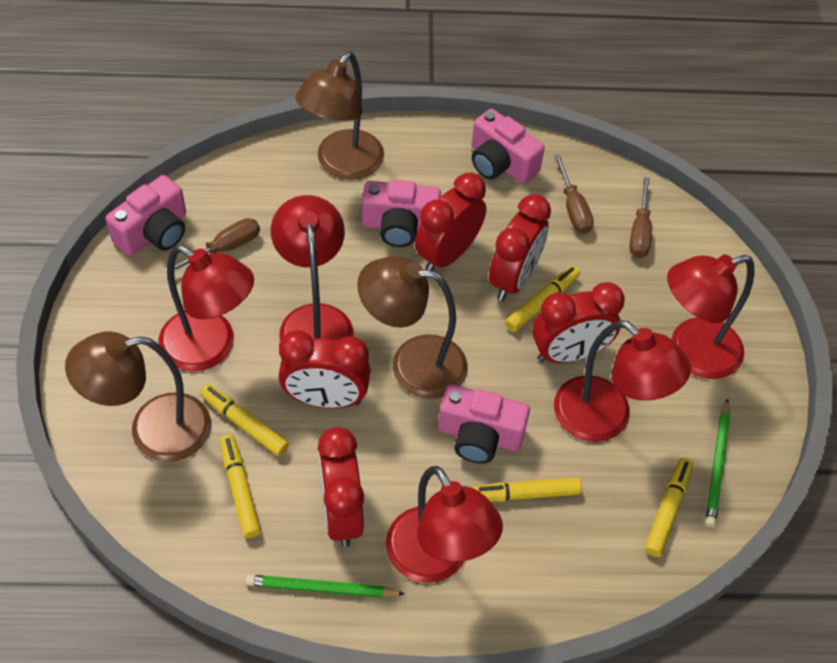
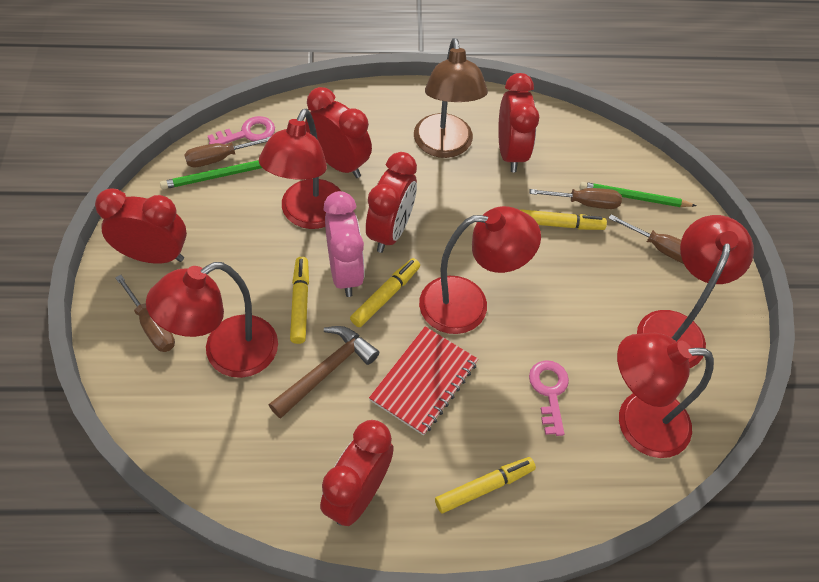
brown hammer: 0 -> 1
brown lamp: 3 -> 1
brown screwdriver: 3 -> 4
pink camera: 4 -> 0
pink clock: 0 -> 1
pink key: 0 -> 2
red notebook: 0 -> 1
yellow marker: 5 -> 4

